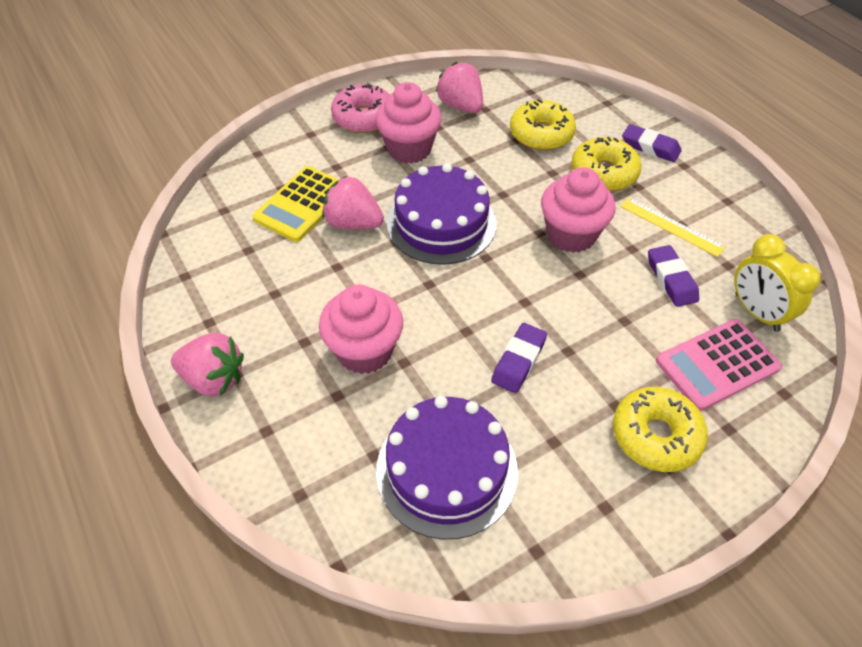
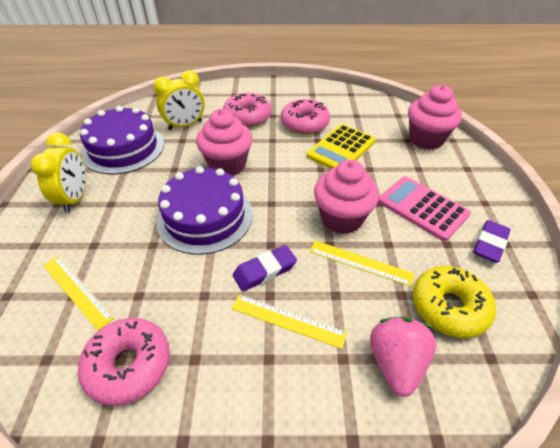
pink donut: 1 -> 3
pink strawberry: 3 -> 1
purple eraser: 3 -> 2
yellow clock: 1 -> 2
yellow donut: 3 -> 1
yellow ruler: 1 -> 3

